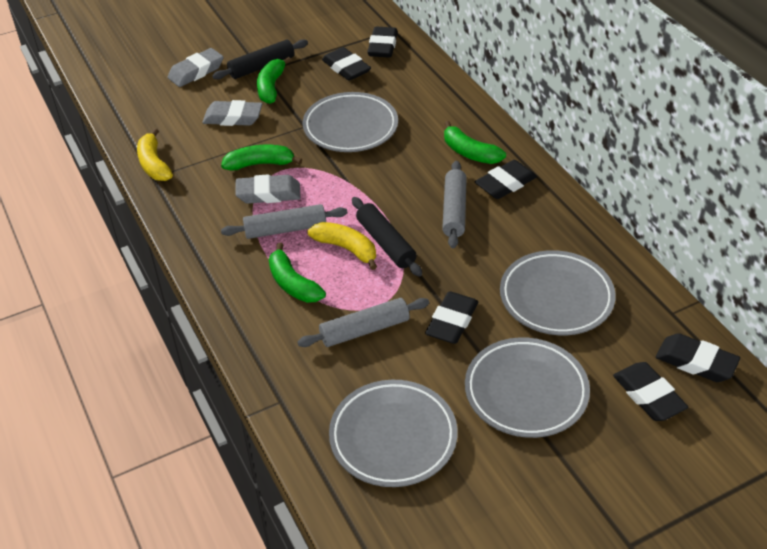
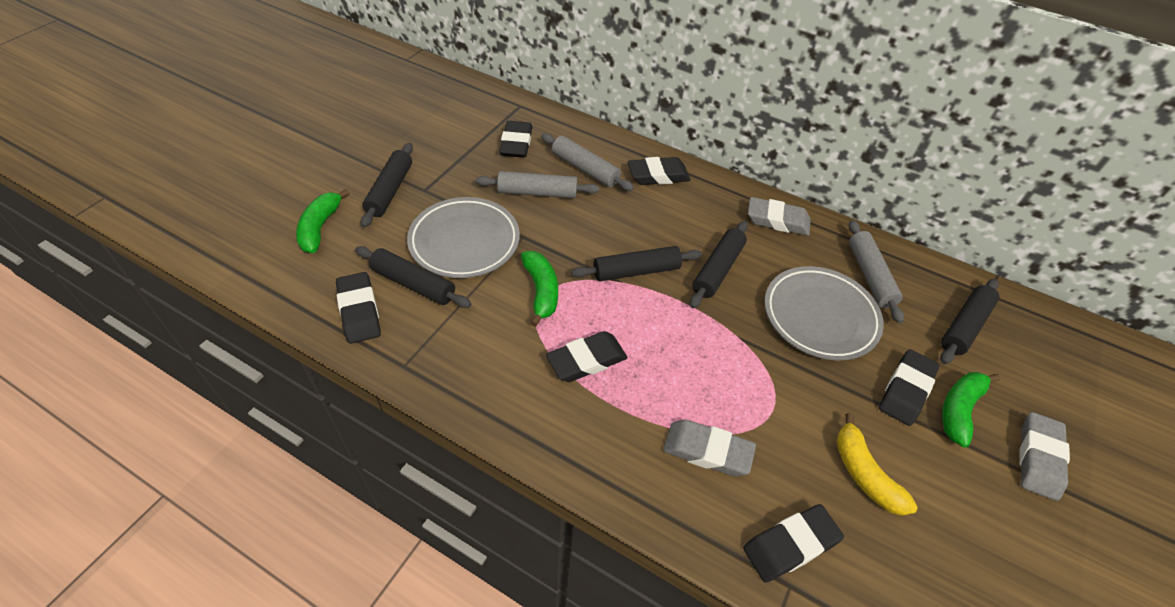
black rolling pin: 2 -> 5
green banana: 4 -> 3
grey plate: 4 -> 2
yellow banana: 2 -> 1

